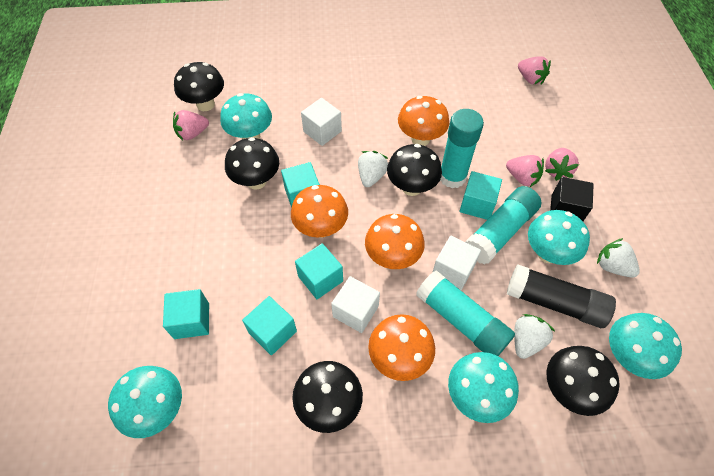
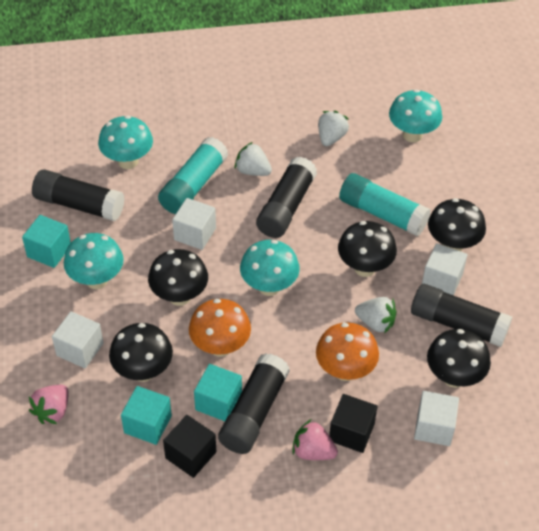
black cube: 1 -> 2
black glue stick: 1 -> 4
orange mushroom: 4 -> 2
pink strawberry: 4 -> 2
turquoise cube: 5 -> 3
turquoise glue stick: 3 -> 2
turquoise mushroom: 5 -> 4
white cube: 3 -> 4

